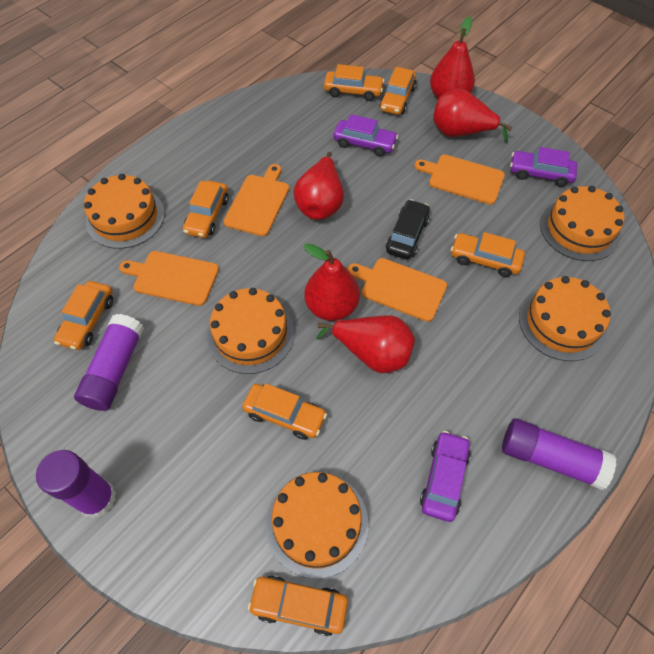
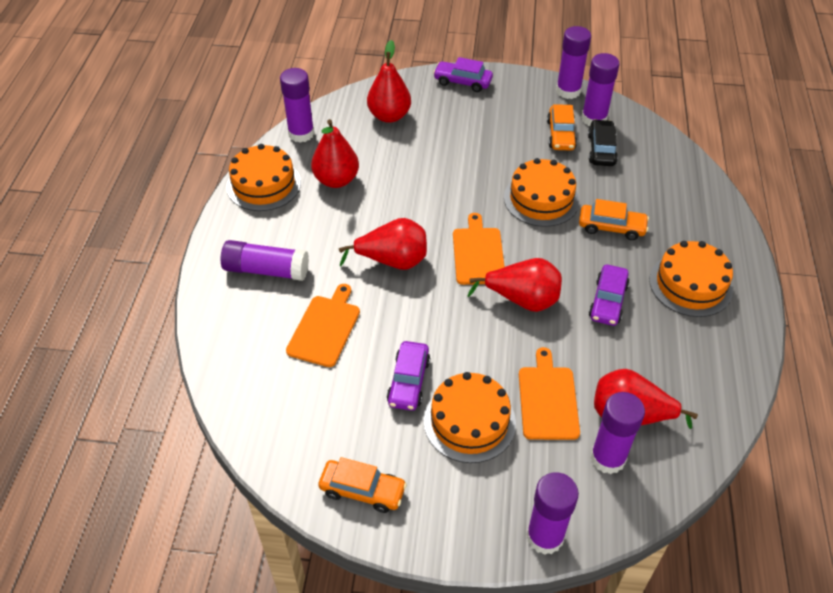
orange cake: 5 -> 4
orange car: 7 -> 3
orange cutting board: 4 -> 3
purple glue stick: 3 -> 6

